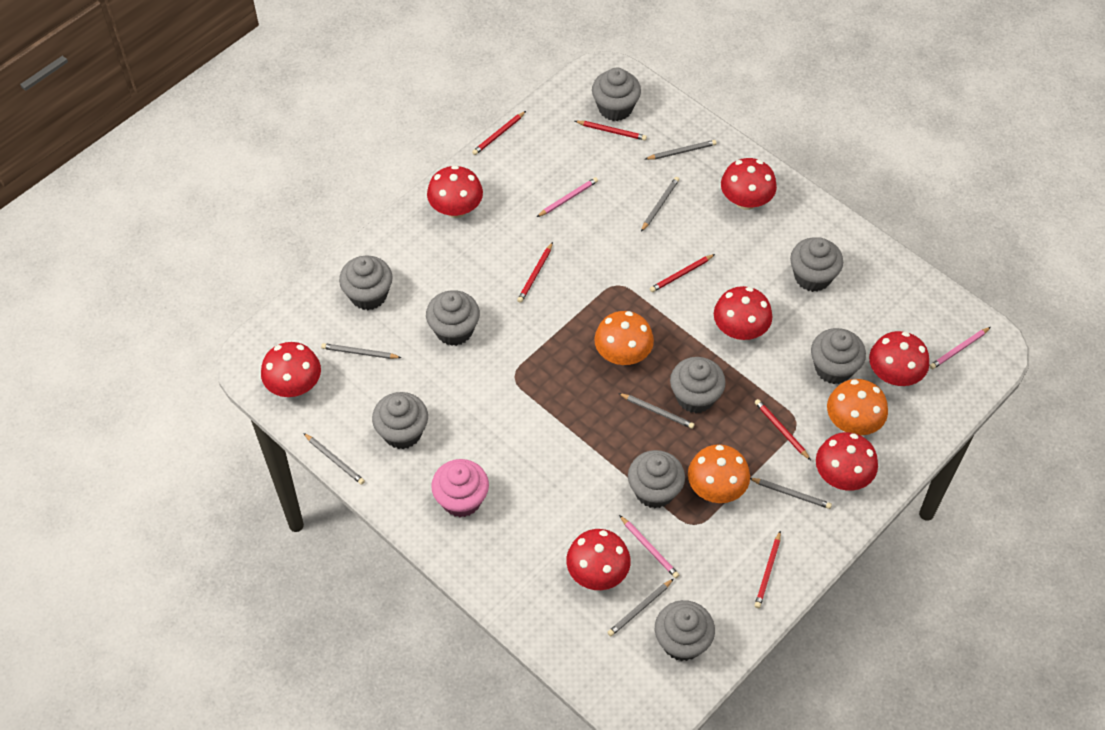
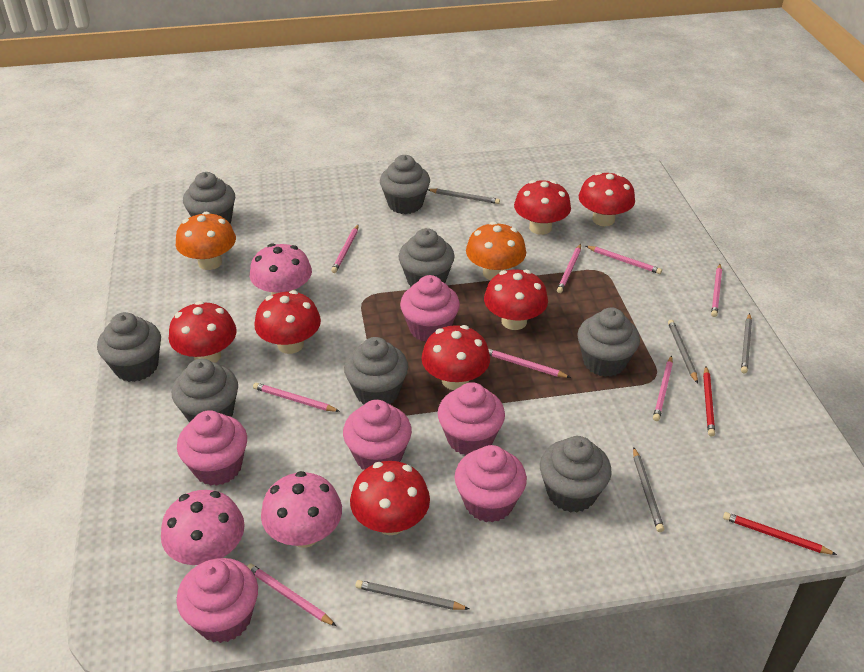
grey cupcake: 9 -> 8
grey pencil: 7 -> 5
orange mushroom: 3 -> 2
pink cupcake: 1 -> 6
pink mushroom: 0 -> 3
pink pencil: 3 -> 8
red pencil: 6 -> 2

